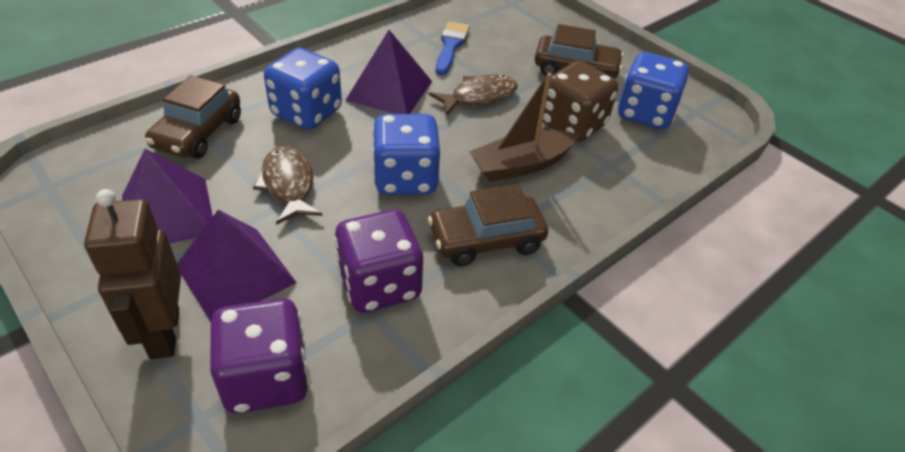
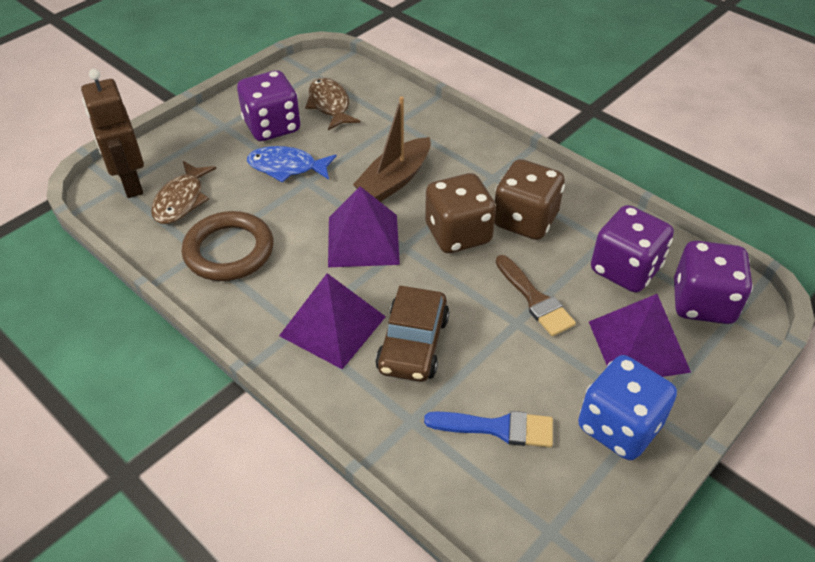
blue dice: 3 -> 1
blue fish: 0 -> 1
brown brush: 0 -> 1
brown car: 3 -> 1
brown dice: 1 -> 2
brown ring: 0 -> 1
purple dice: 2 -> 3

